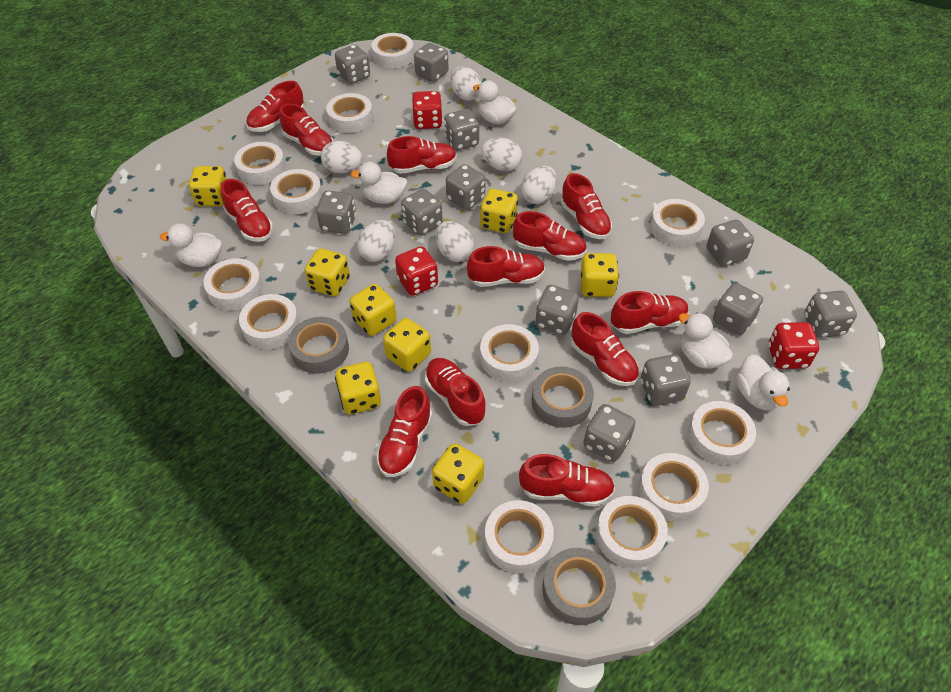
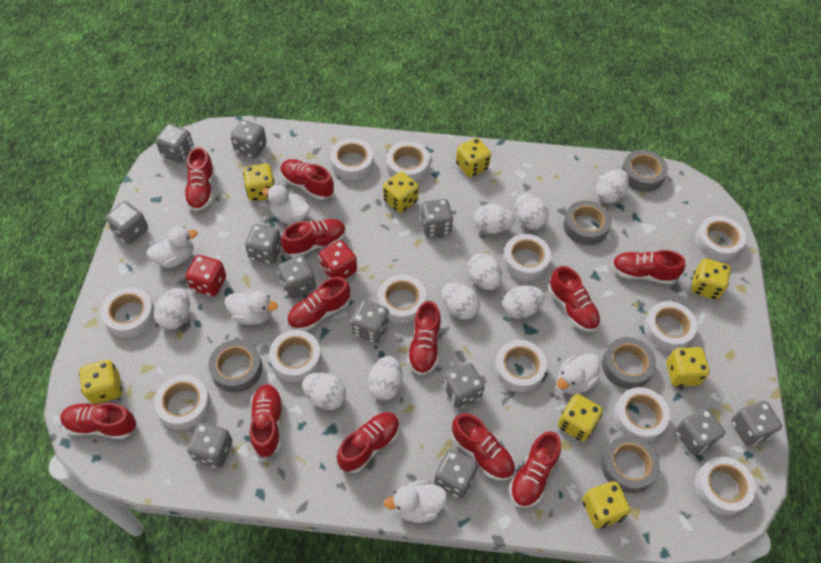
grey tape: 3 -> 5
red dice: 3 -> 2
white egg: 6 -> 9

